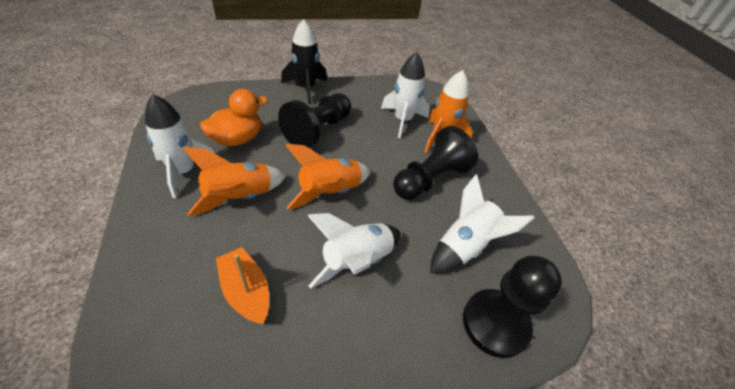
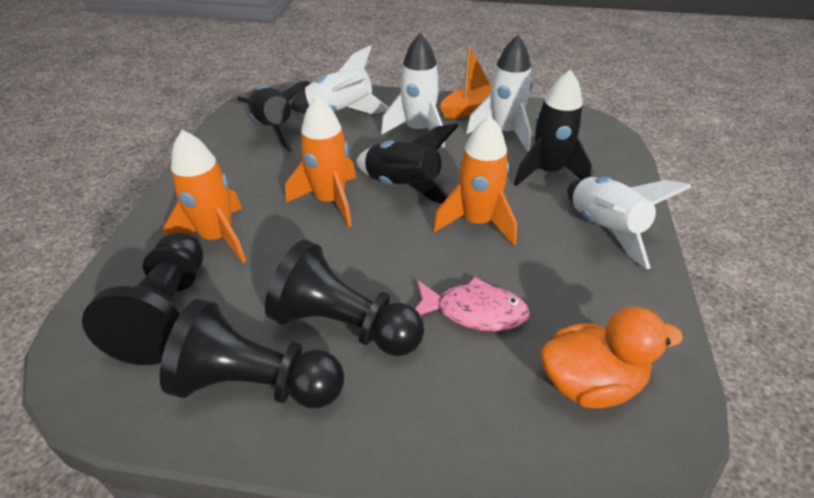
black rocket: 1 -> 3
pink fish: 0 -> 1

